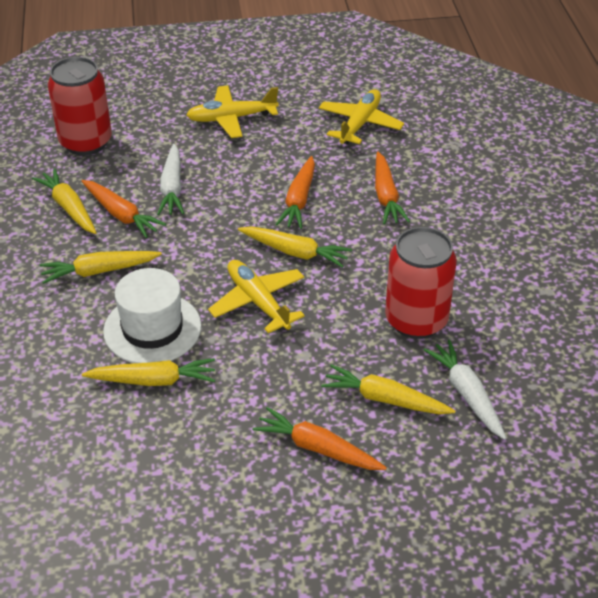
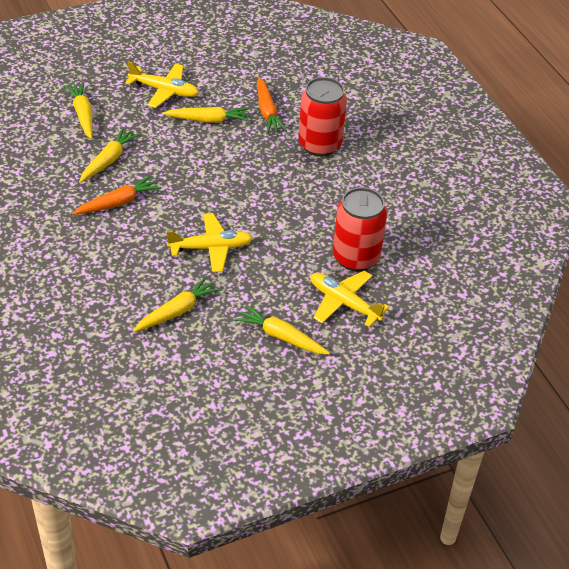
orange carrot: 4 -> 2
white carrot: 2 -> 0
white hat: 1 -> 0

